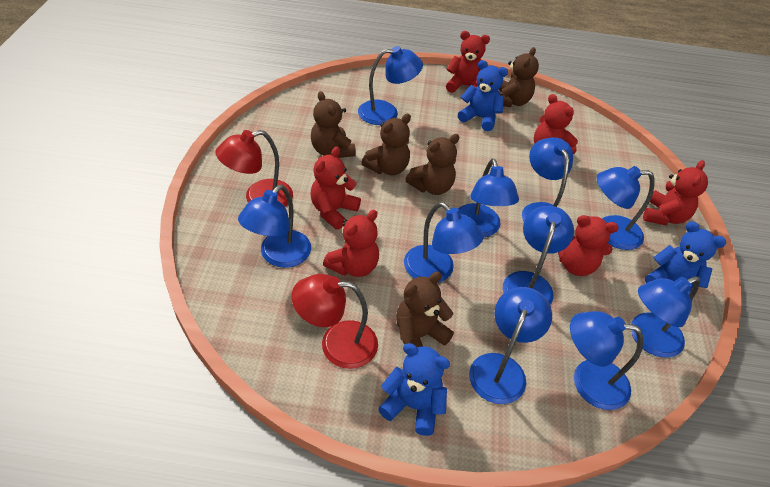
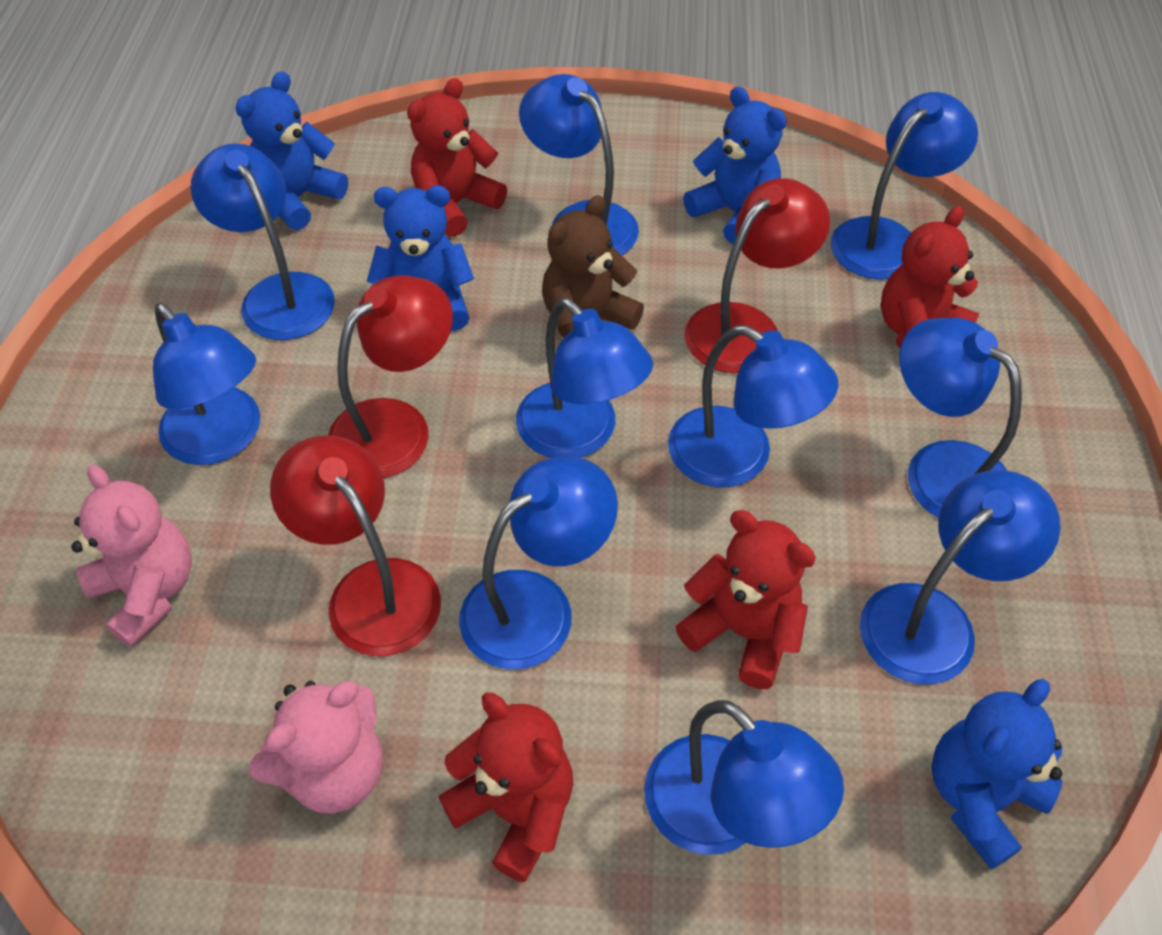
blue teddy bear: 3 -> 4
brown teddy bear: 5 -> 1
pink teddy bear: 0 -> 2
red lamp: 2 -> 3
red teddy bear: 6 -> 4

